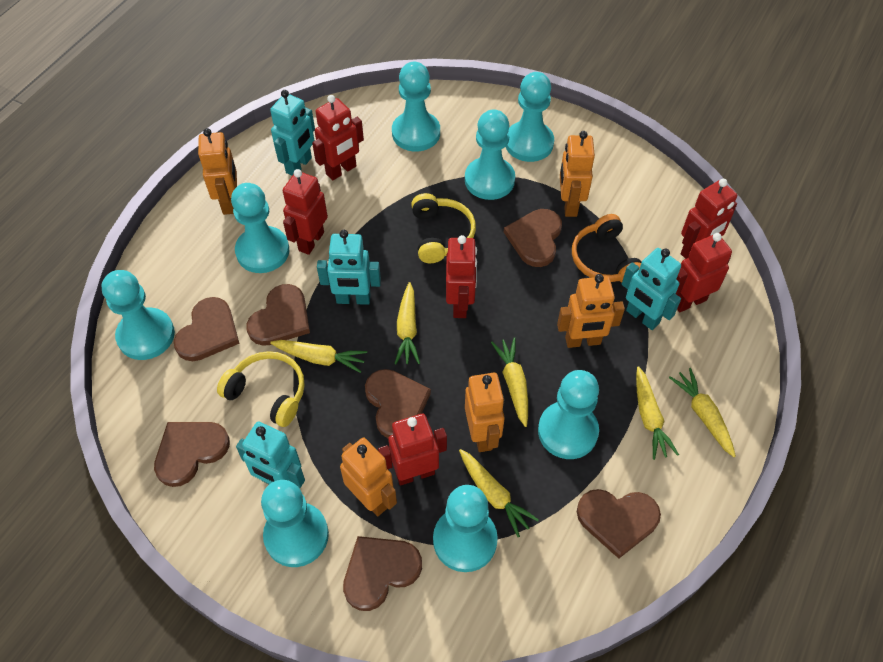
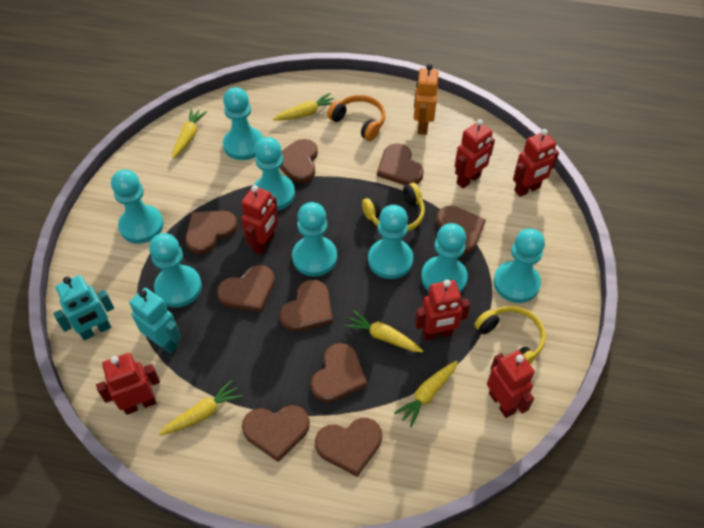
brown heart: 7 -> 9
orange robot: 5 -> 1
turquoise robot: 4 -> 2
yellow carrot: 6 -> 5

